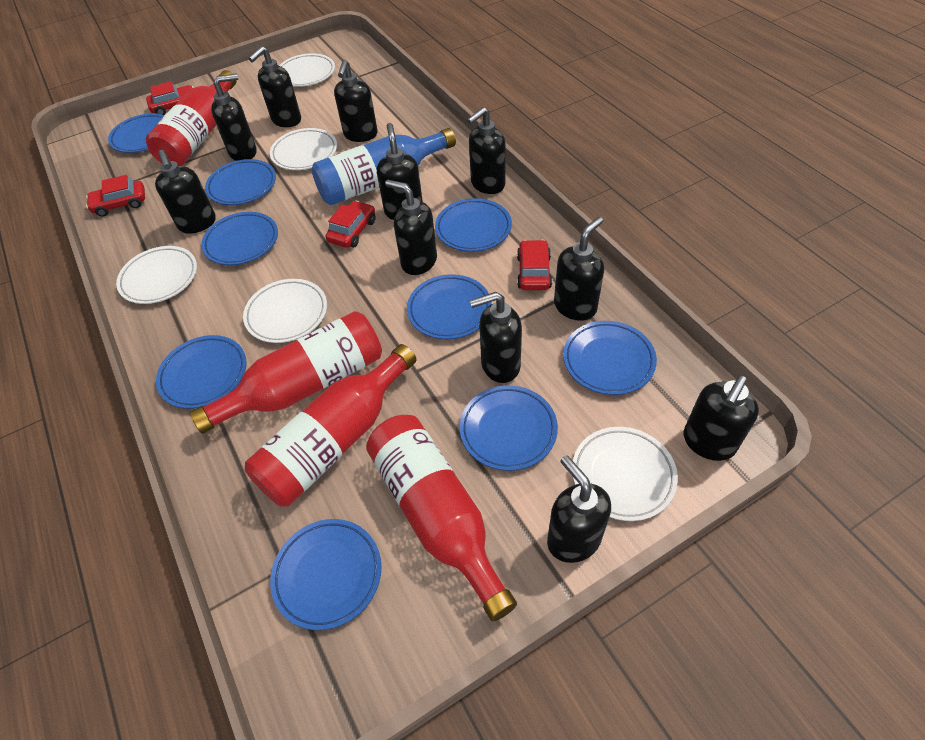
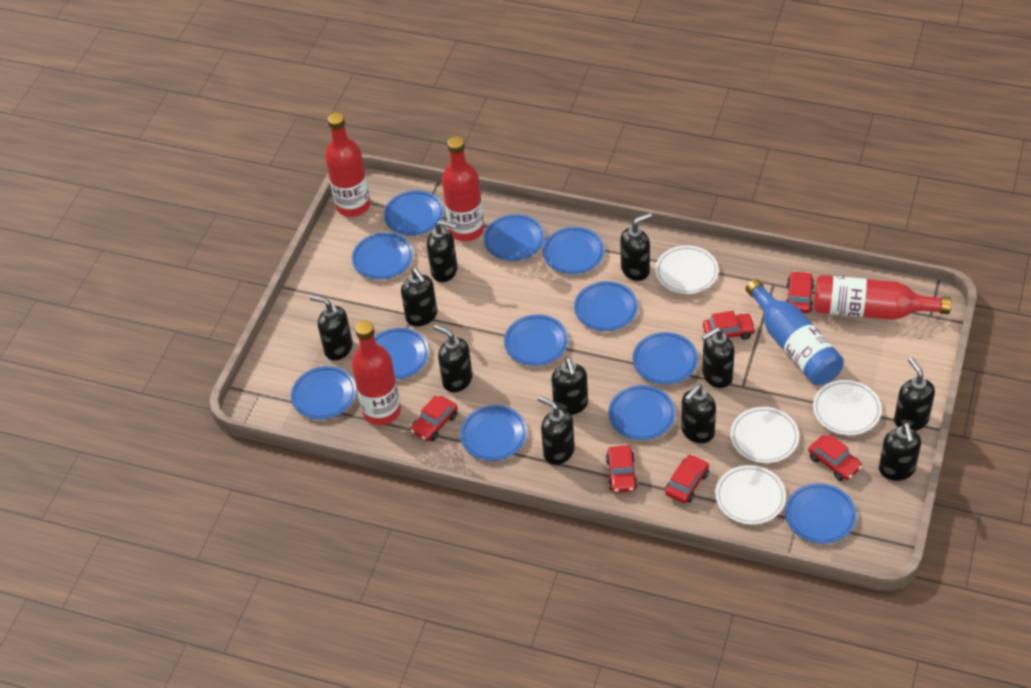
blue plate: 9 -> 12
red car: 4 -> 6
white plate: 5 -> 4

